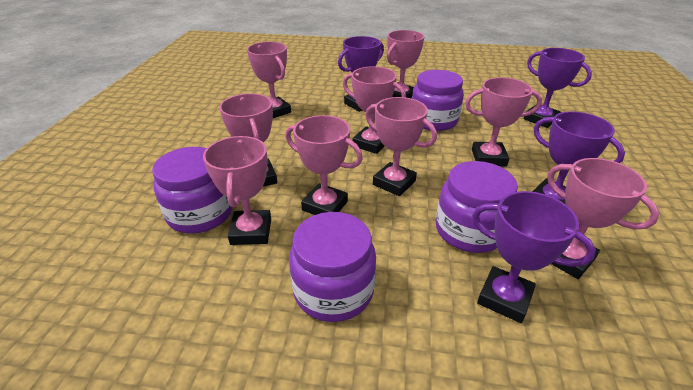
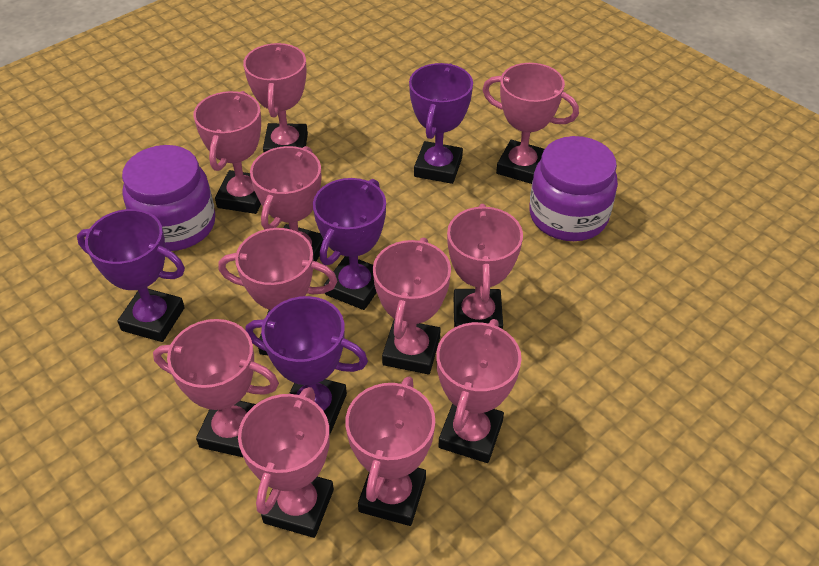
pink trophy: 9 -> 11
purple jar: 4 -> 2

